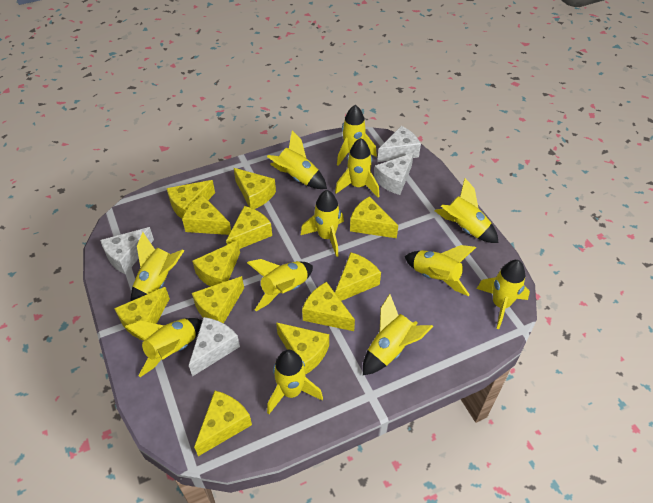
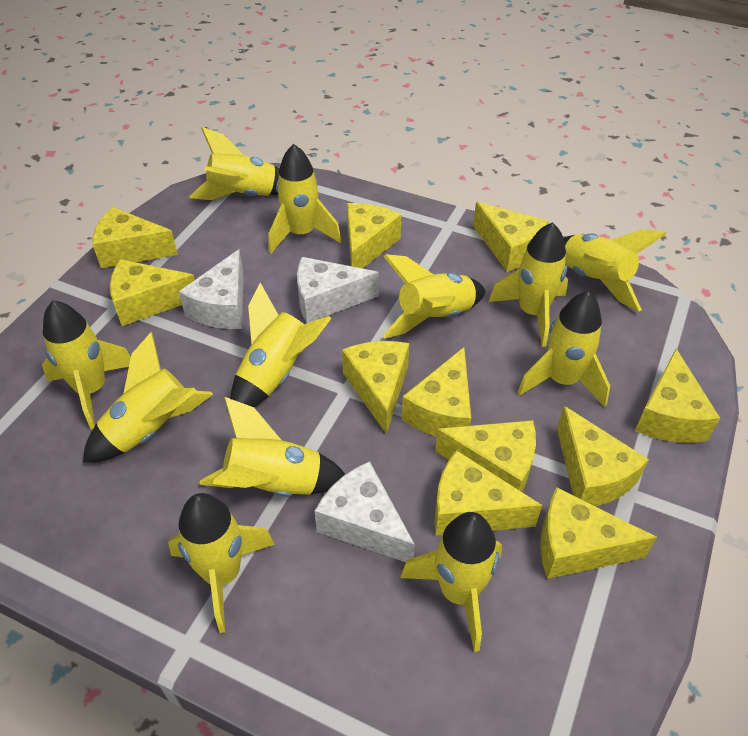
white cheese: 4 -> 3
yellow cheese: 12 -> 11

